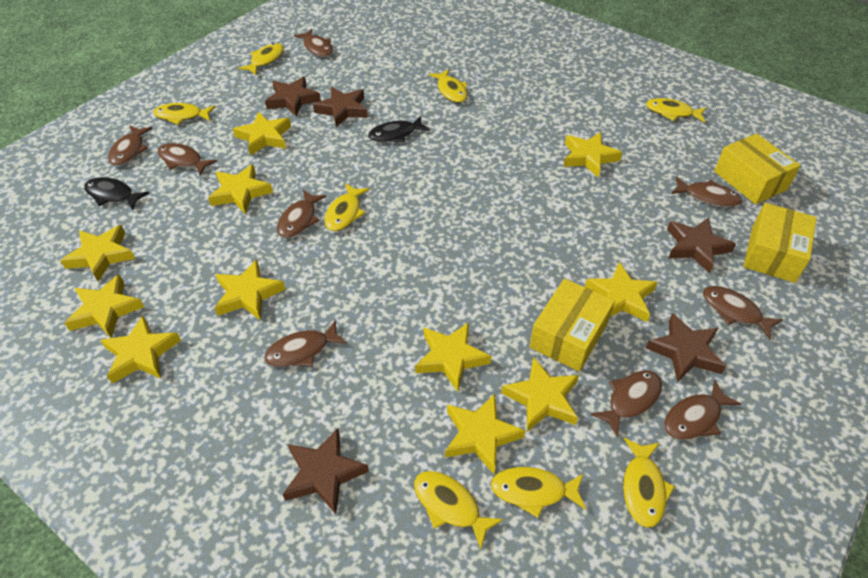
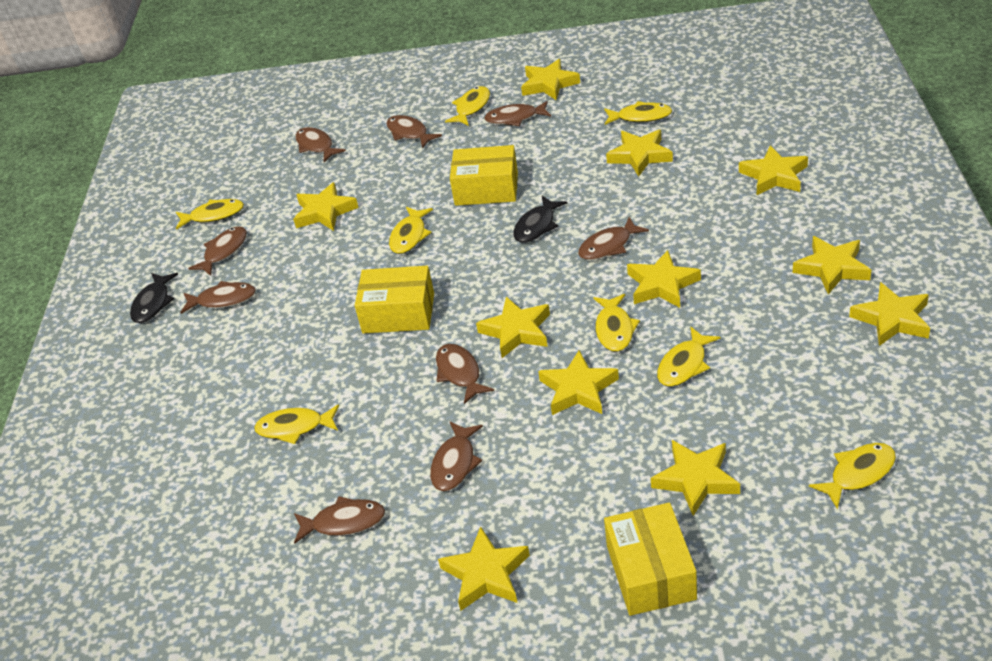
brown star: 5 -> 0

